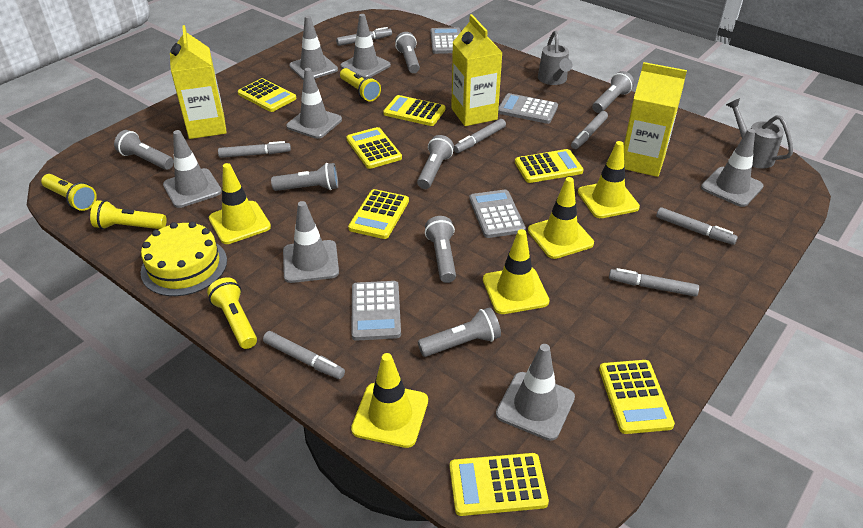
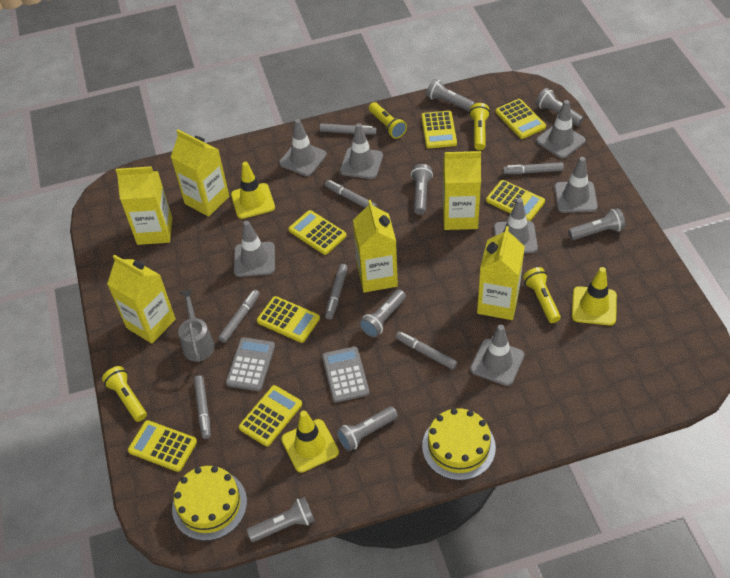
grey calculator: 4 -> 2
grey watering can: 2 -> 1
yellow cake: 1 -> 2
yellow carton: 3 -> 6
yellow traffic cone: 5 -> 3

